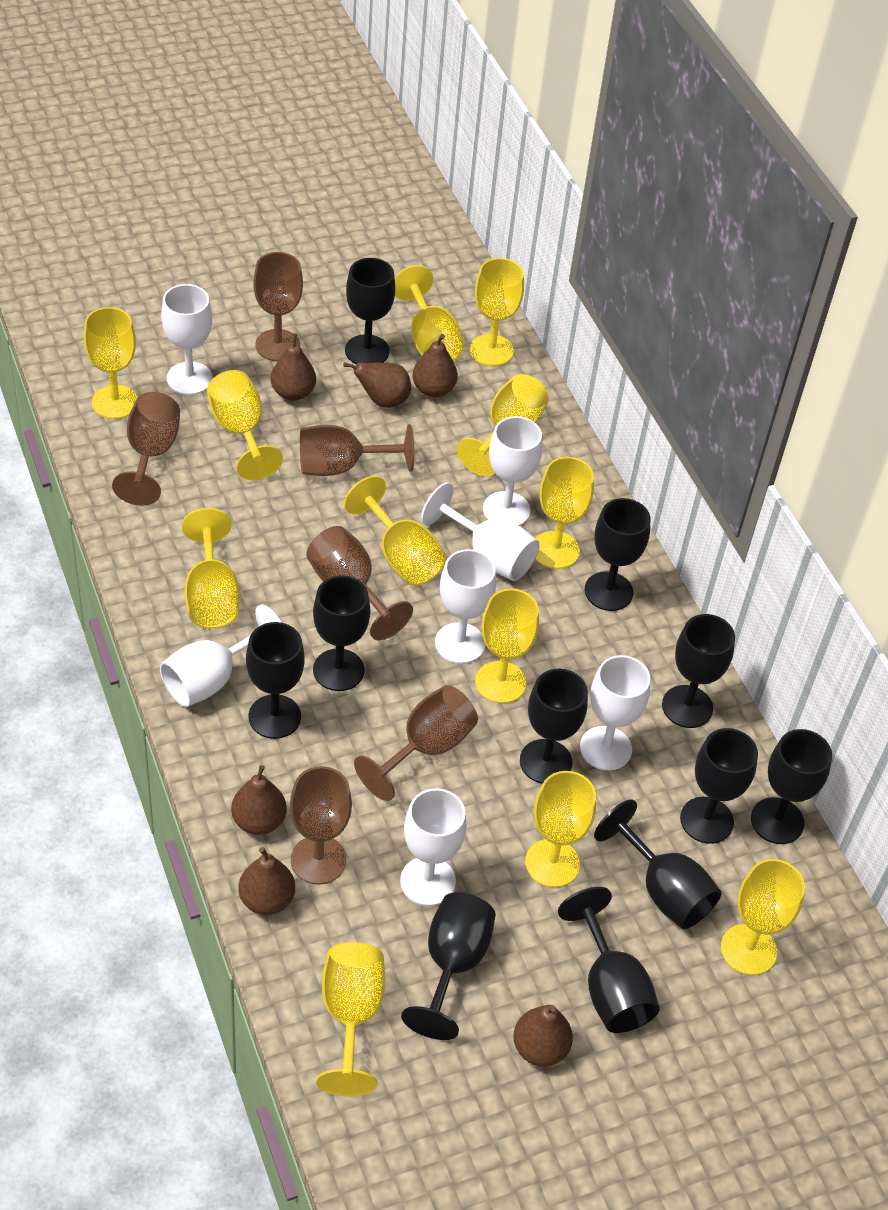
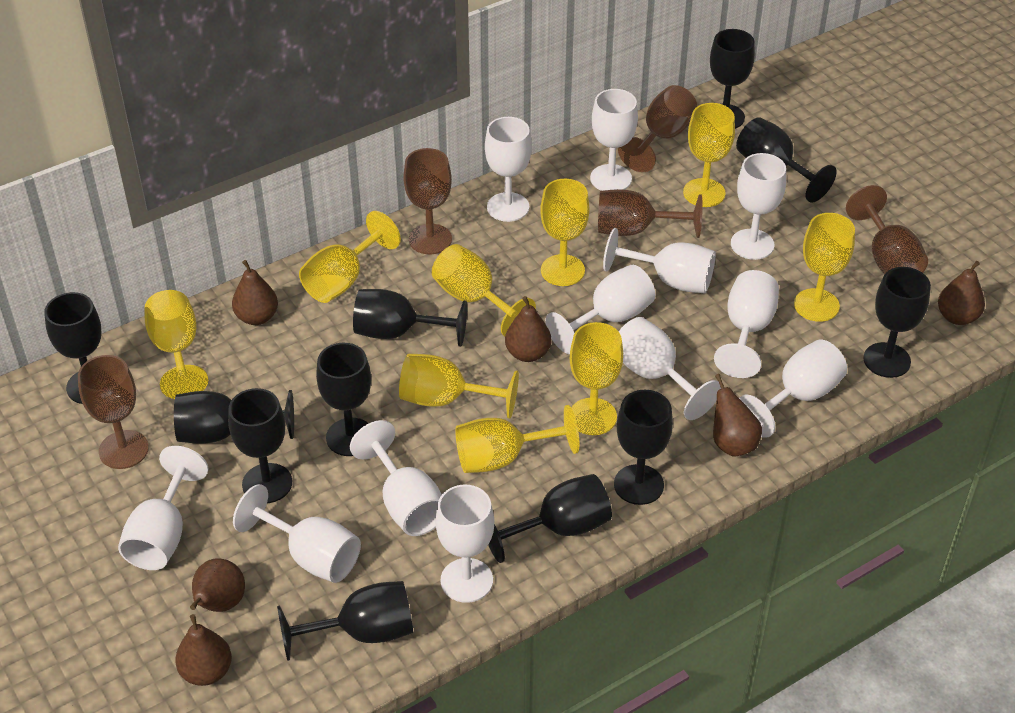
brown goblet: 6 -> 5
white goblet: 7 -> 12
yellow goblet: 12 -> 9

